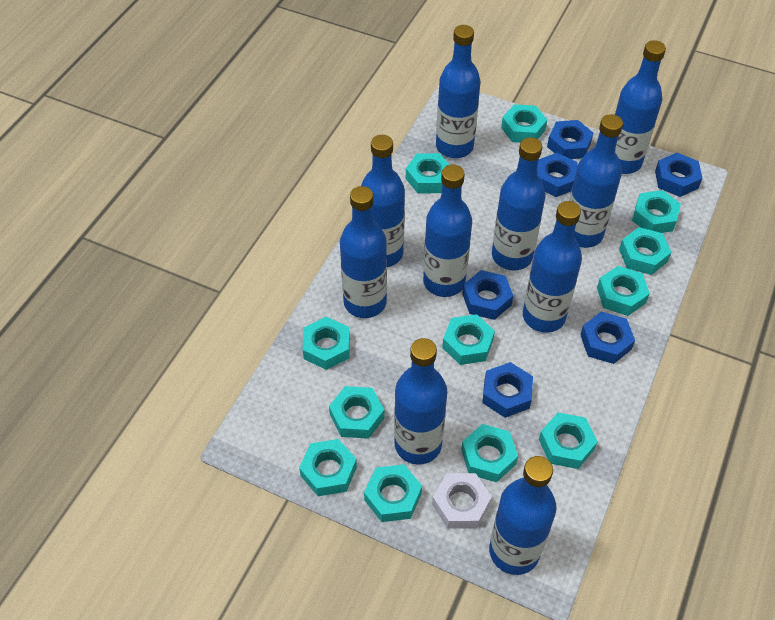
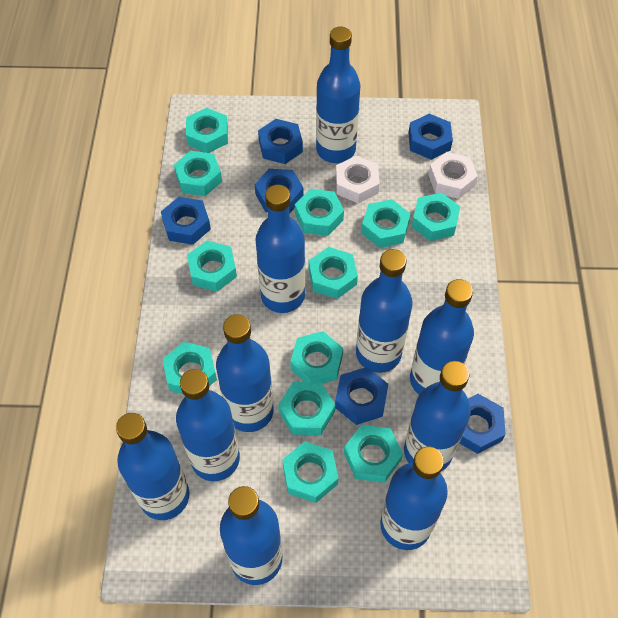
white nut: 1 -> 2

